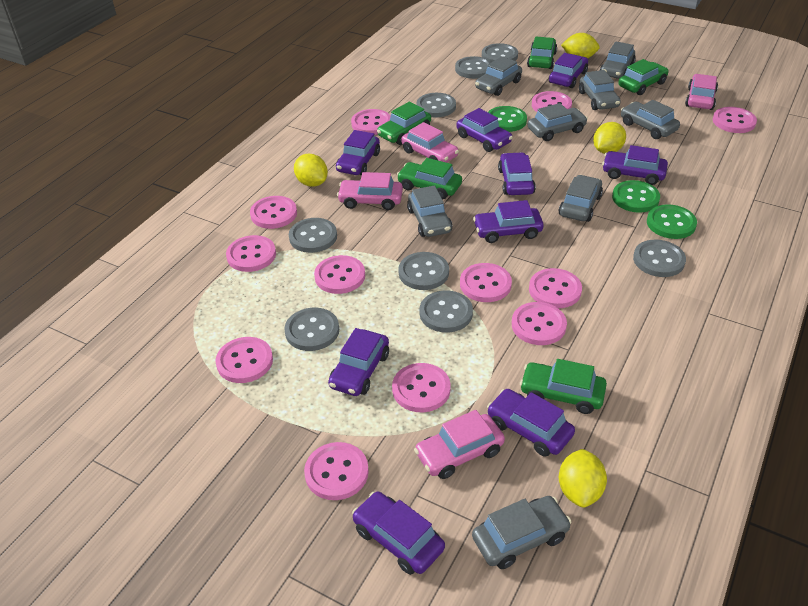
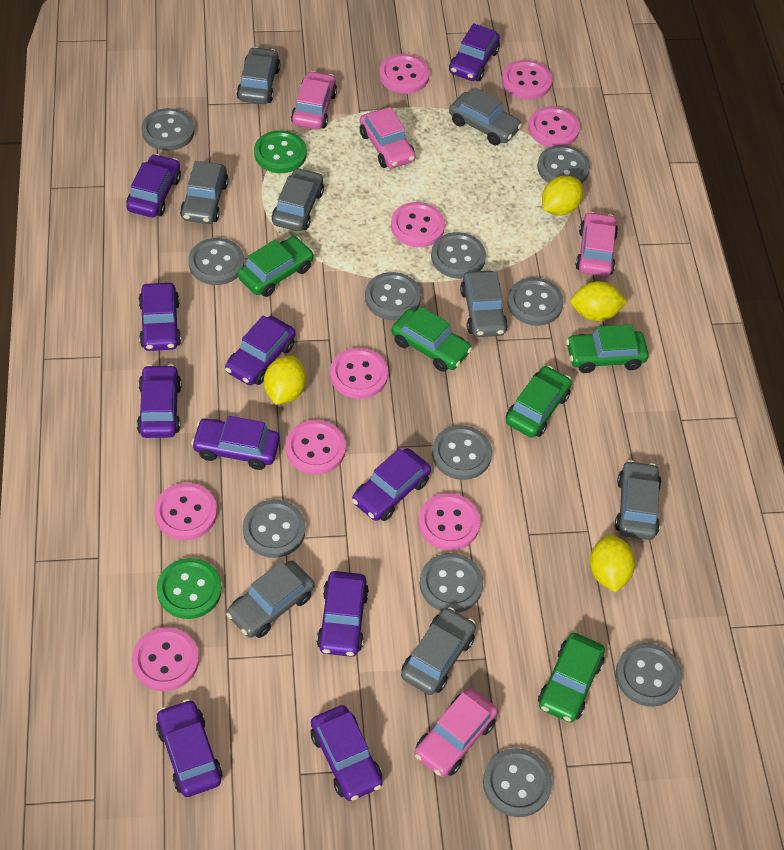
green button: 3 -> 2
grey button: 8 -> 11
pink button: 12 -> 9
purple car: 9 -> 10

